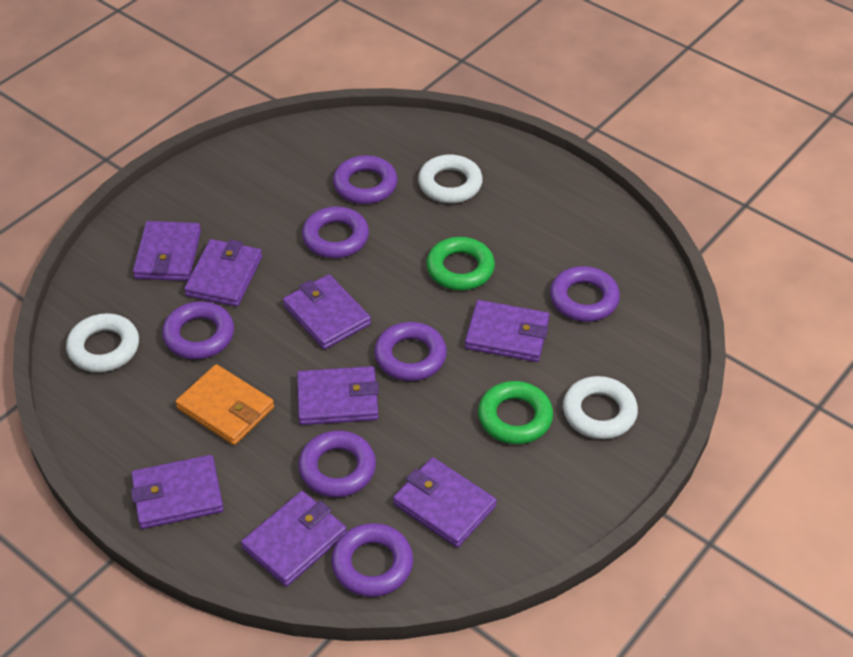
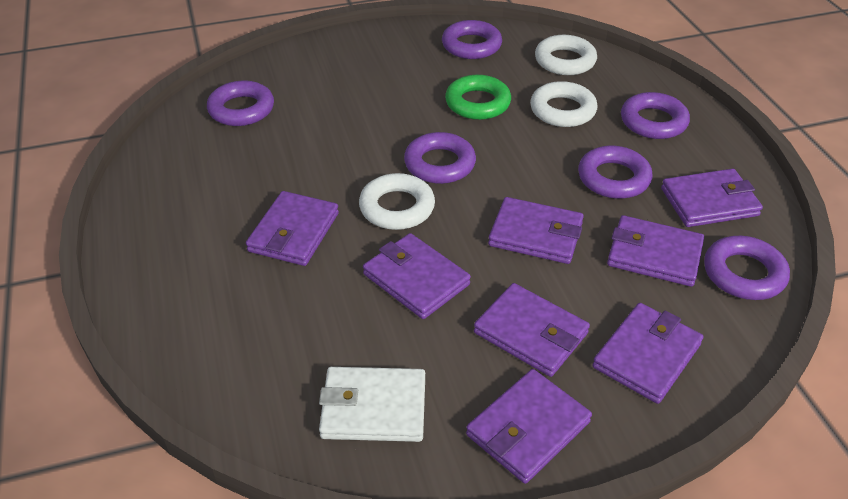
green ring: 2 -> 1
orange wallet: 1 -> 0
purple ring: 7 -> 6
white wallet: 0 -> 1

